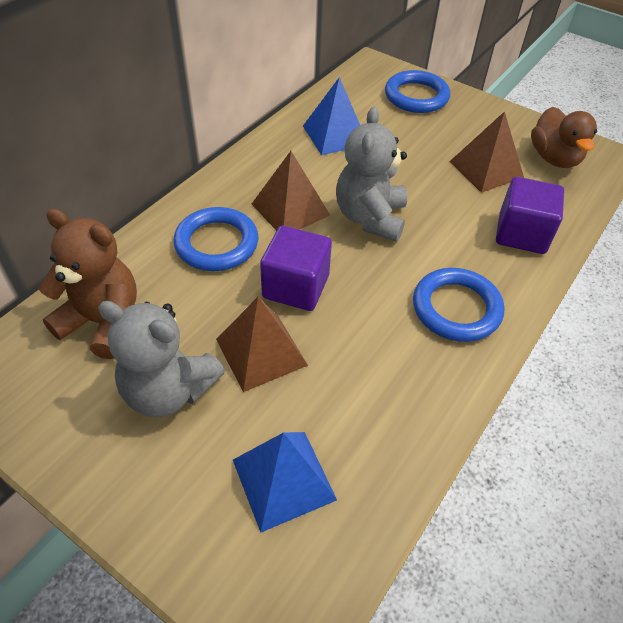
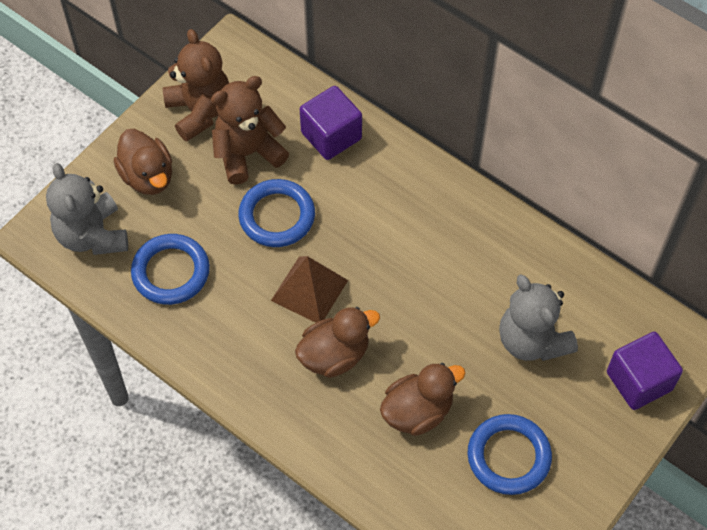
blue pyramid: 2 -> 0
brown duck: 1 -> 3
brown pyramid: 3 -> 1
brown teddy bear: 1 -> 2

